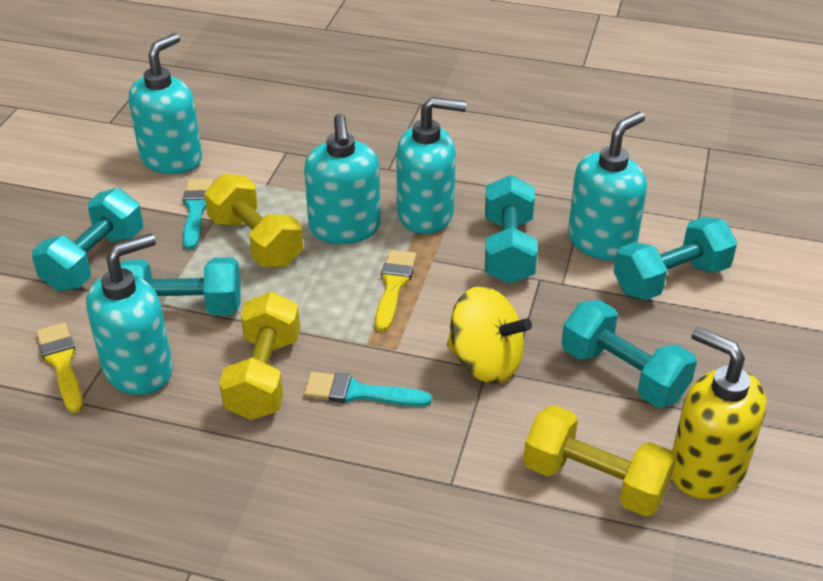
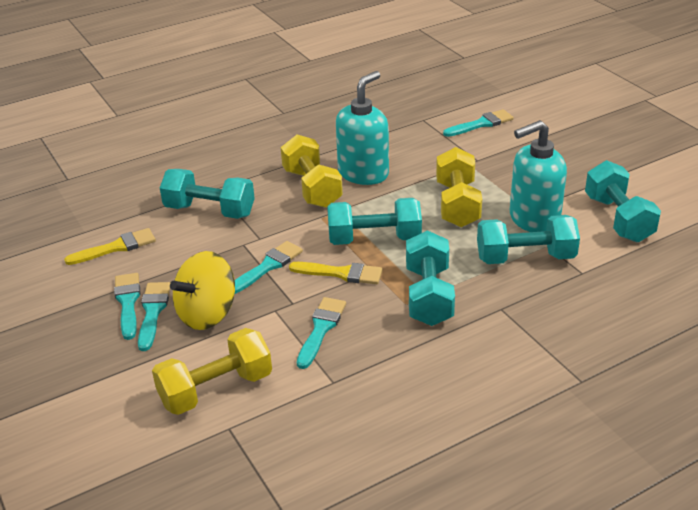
turquoise brush: 2 -> 5
turquoise soap dispenser: 5 -> 2
yellow soap dispenser: 1 -> 0

